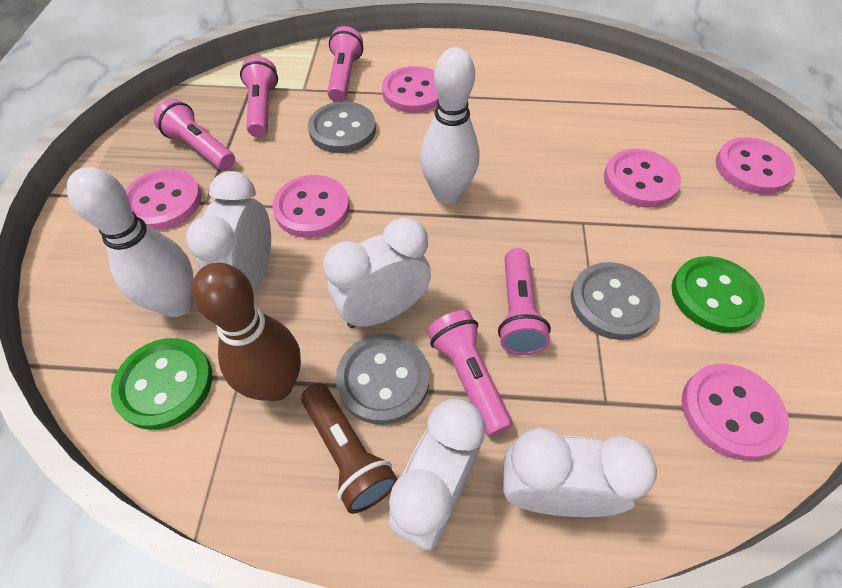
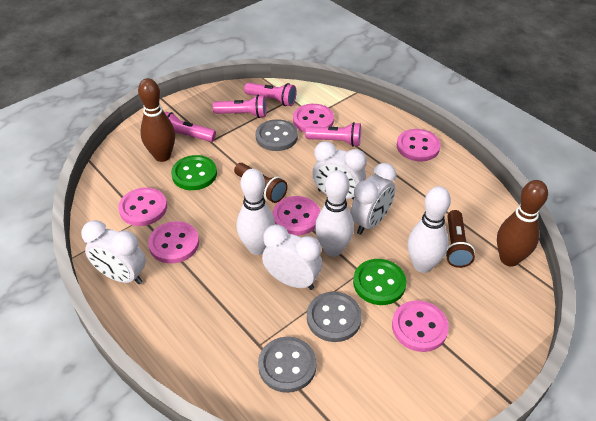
brown bowling pin: 1 -> 2
brown flashlight: 1 -> 2
pink flashlight: 5 -> 4
white bowling pin: 2 -> 3

